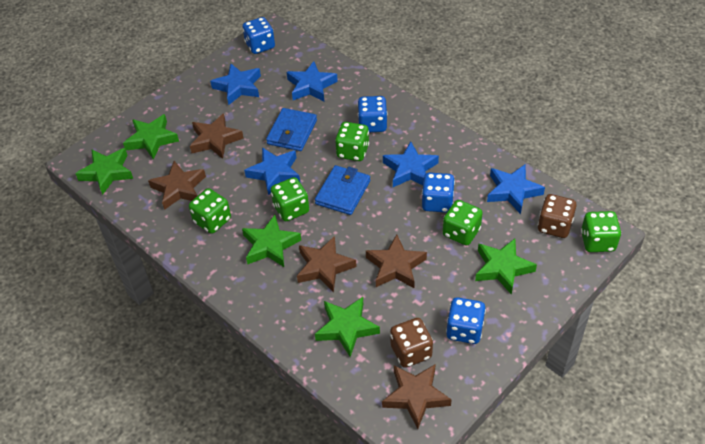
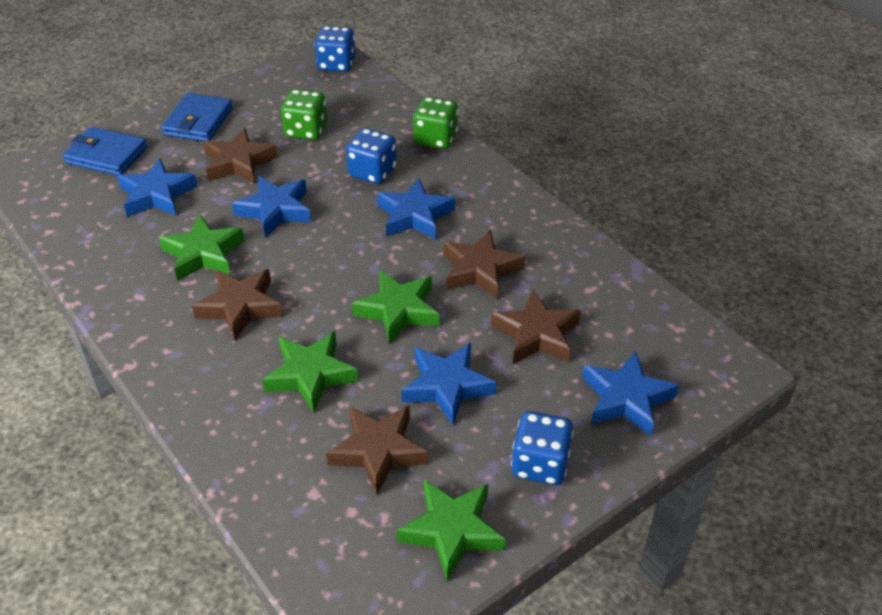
blue dice: 4 -> 3
brown dice: 2 -> 0
green dice: 5 -> 2
green star: 5 -> 4

